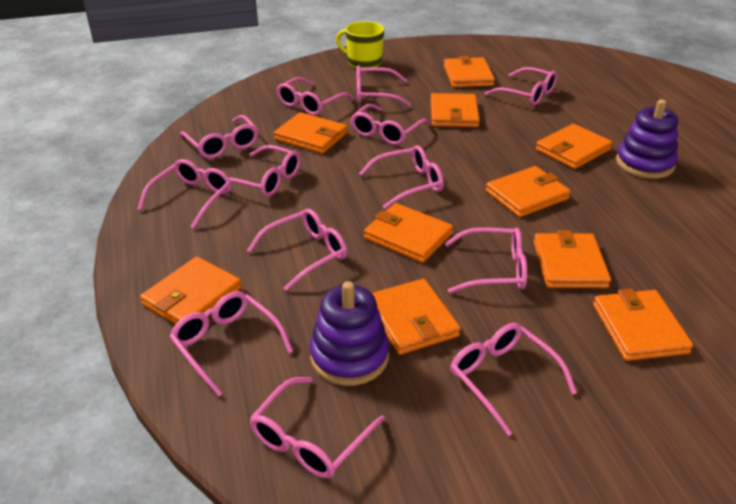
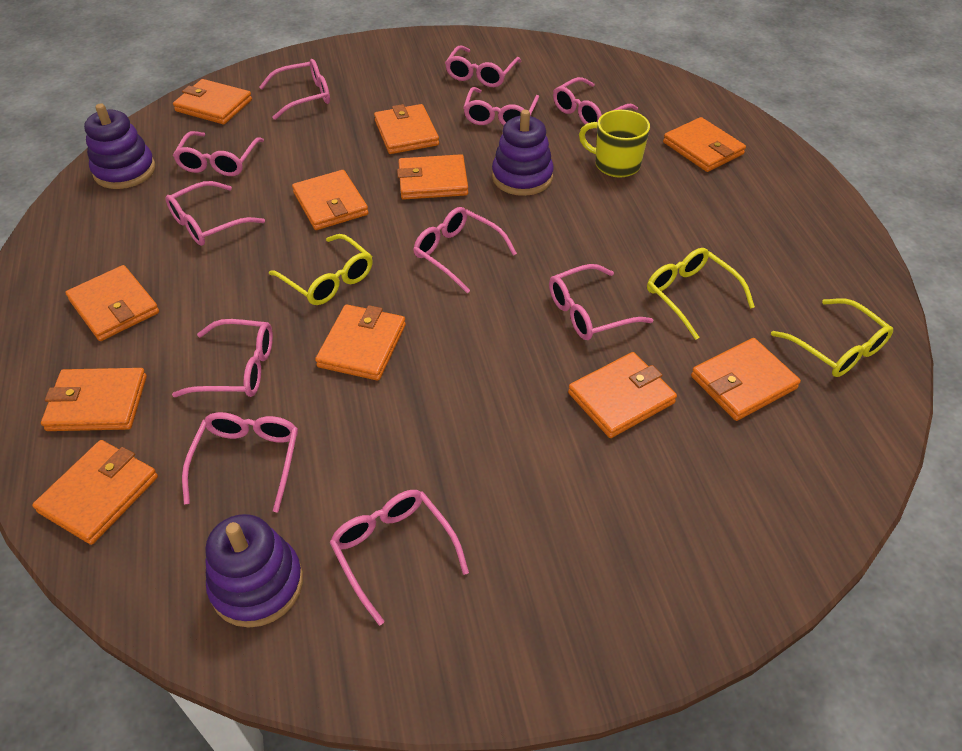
orange wallet: 10 -> 11
pink glasses: 13 -> 11
purple stacking toy: 2 -> 3
yellow glasses: 0 -> 3

